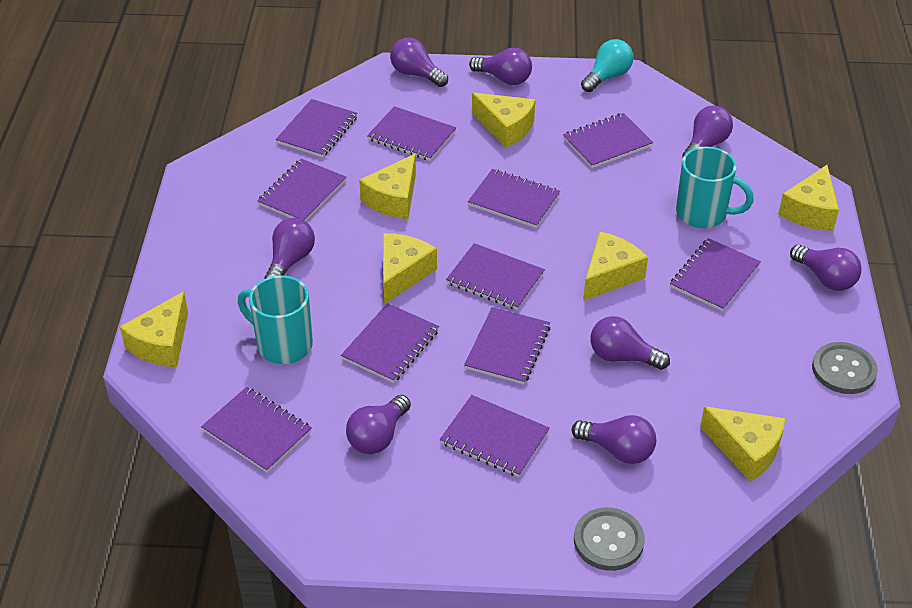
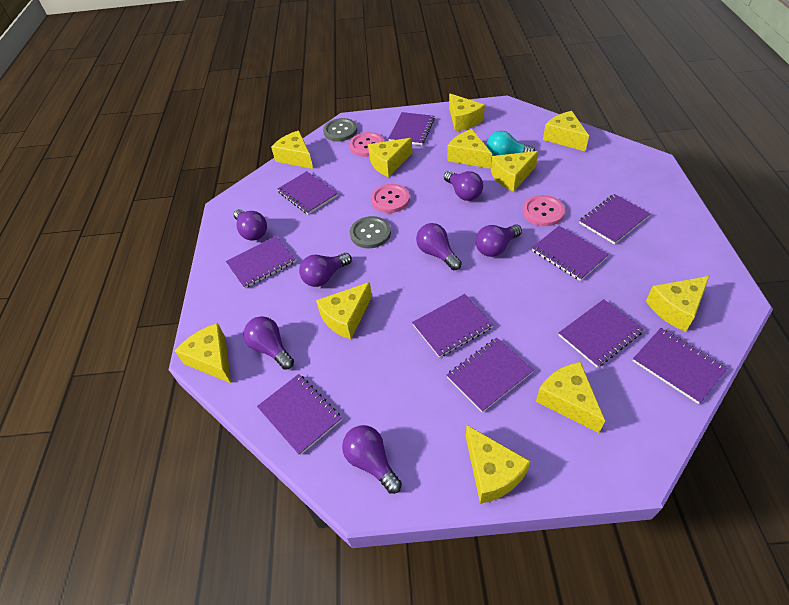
pink button: 0 -> 3
purple light bulb: 8 -> 7
purple notebook: 11 -> 10
turquoise mug: 2 -> 0
yellow cheese: 7 -> 11

